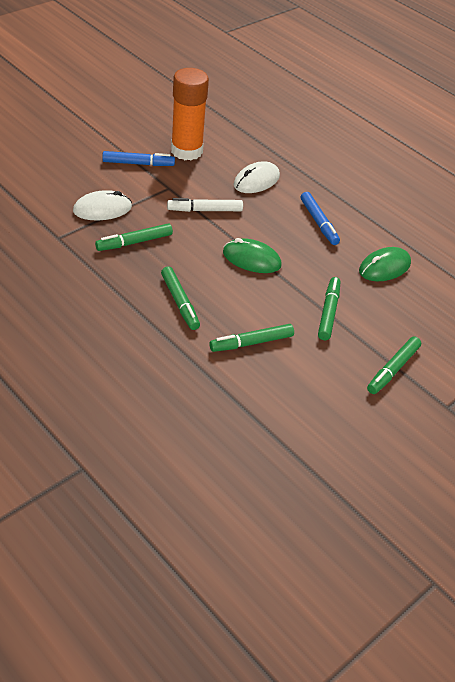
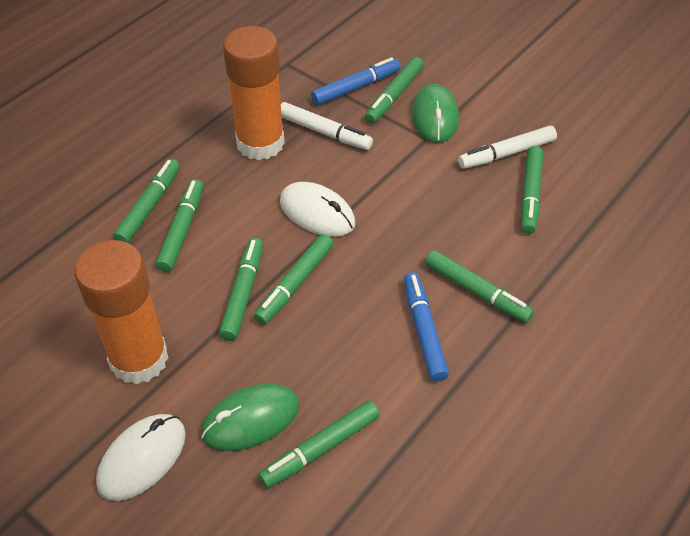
green marker: 5 -> 8
orange glue stick: 1 -> 2
white marker: 1 -> 2

